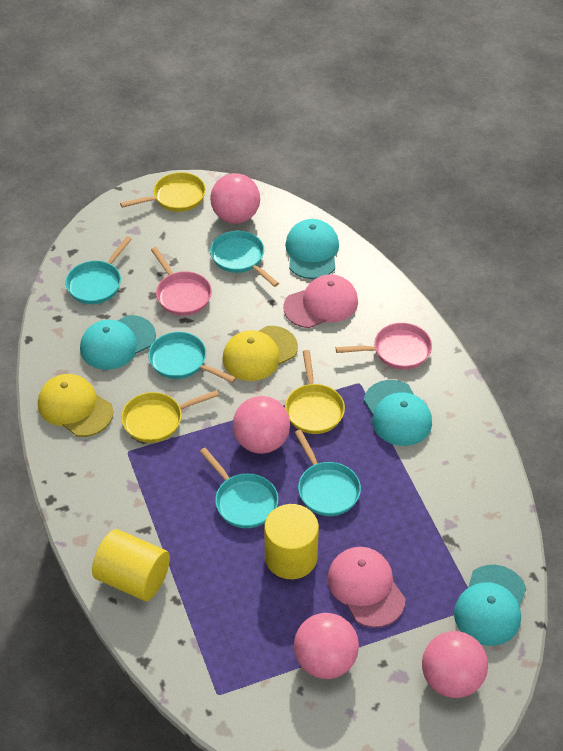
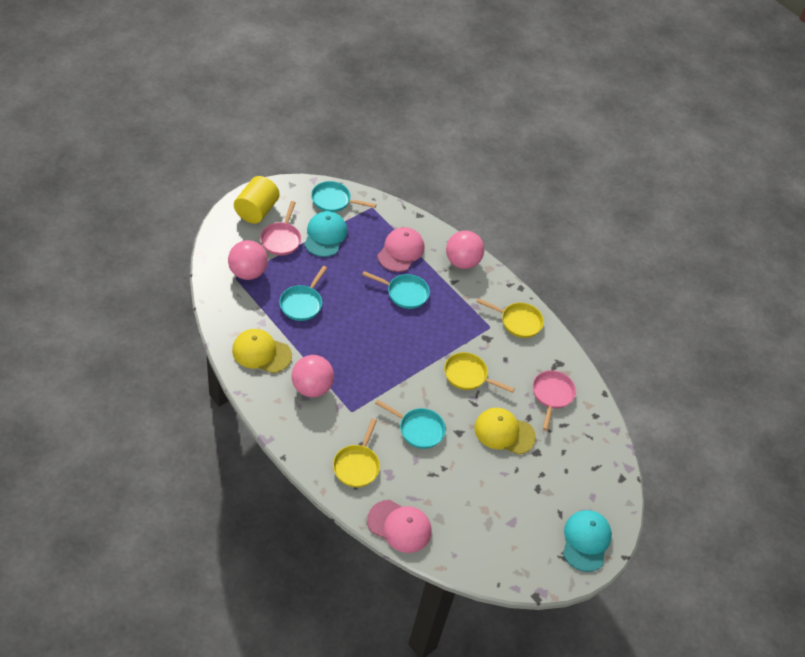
pink ball: 4 -> 3
turquoise cap: 4 -> 2
turquoise pan: 5 -> 4
yellow cylinder: 2 -> 1

